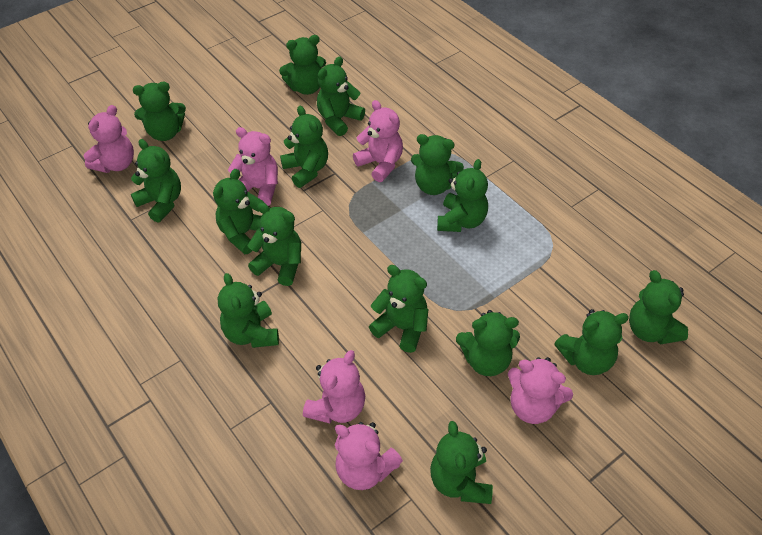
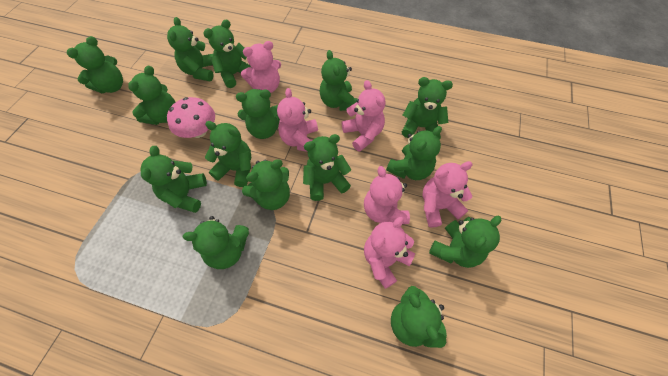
pink mushroom: 0 -> 1

